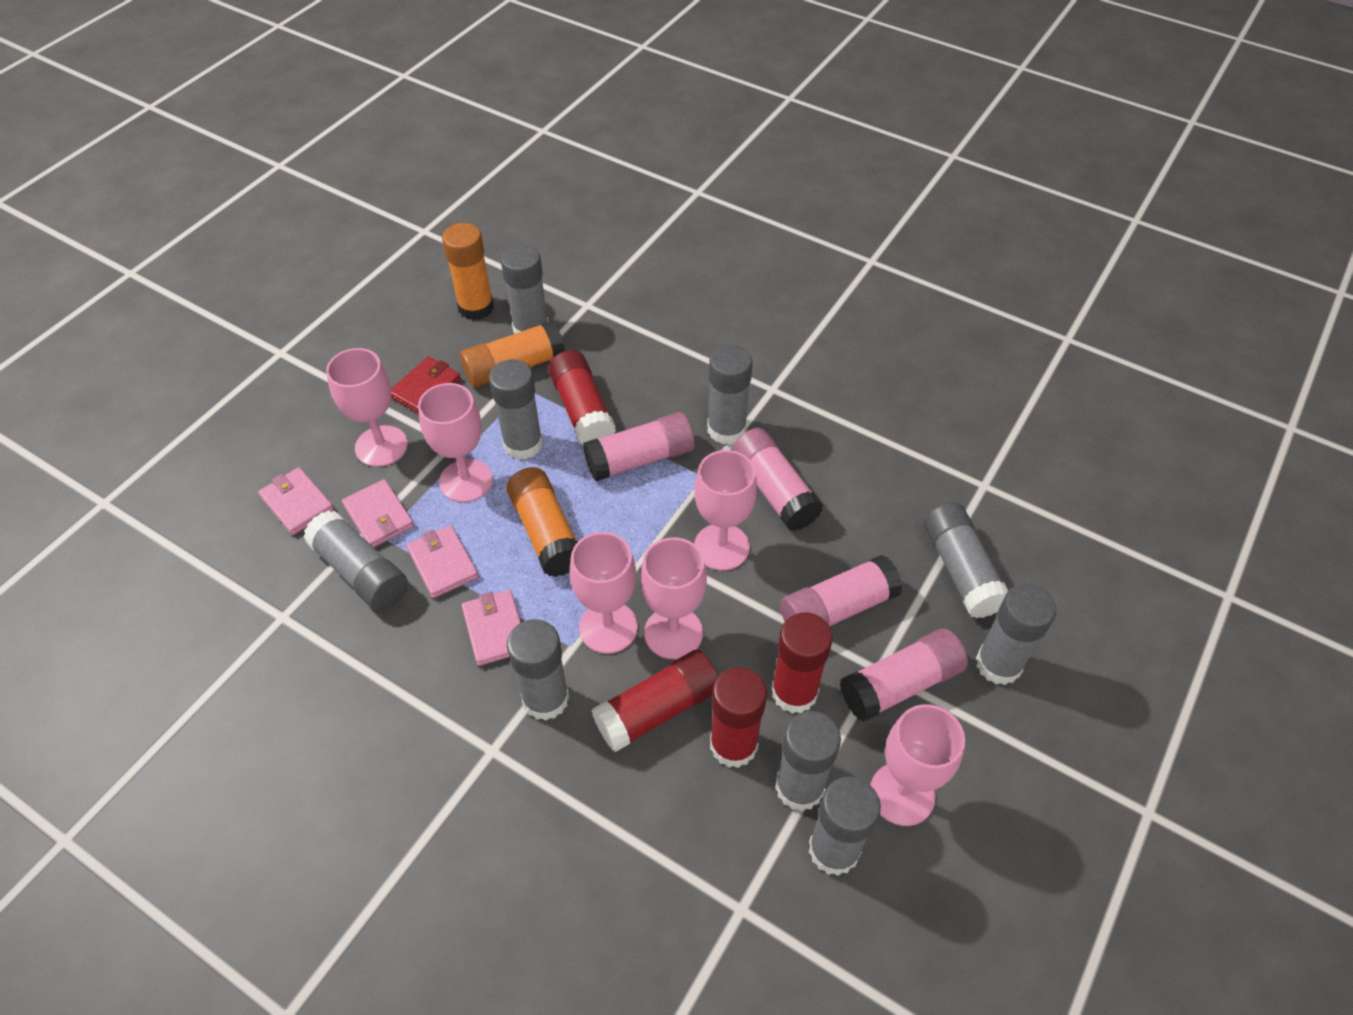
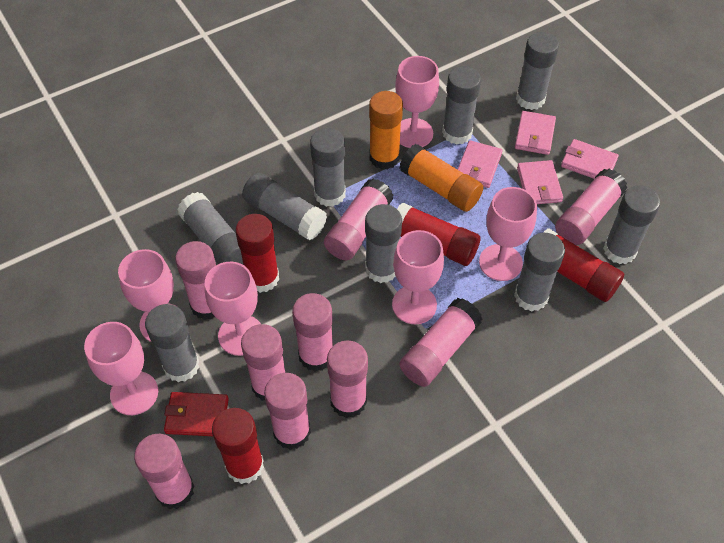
orange glue stick: 3 -> 2
pink glue stick: 4 -> 9

